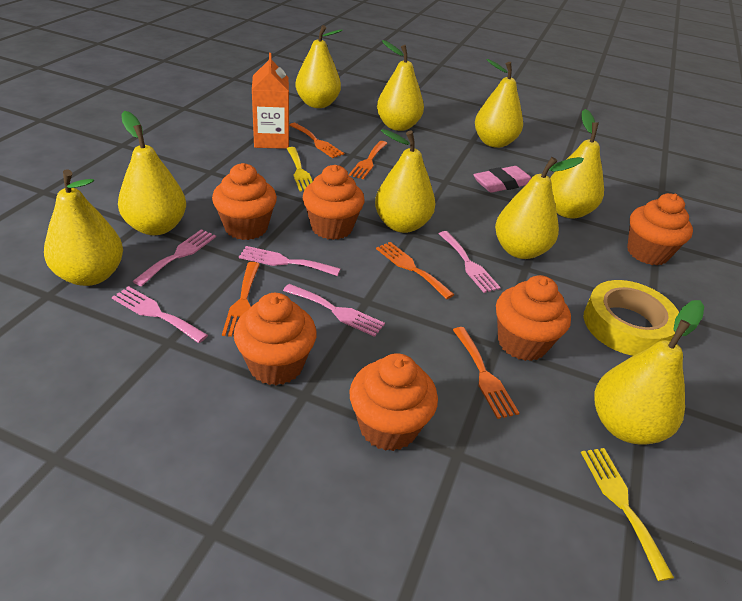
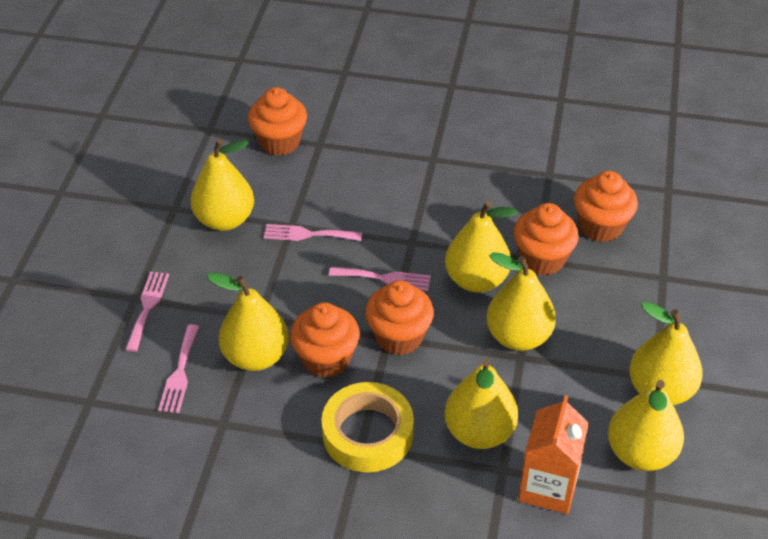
orange cupcake: 6 -> 5
orange fork: 5 -> 0
pink eraser: 1 -> 0
pink fork: 5 -> 4
yellow fork: 2 -> 0
yellow pear: 9 -> 7

